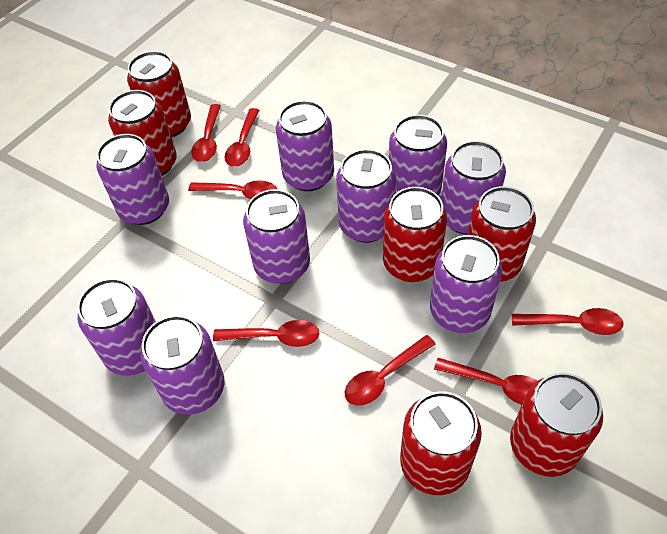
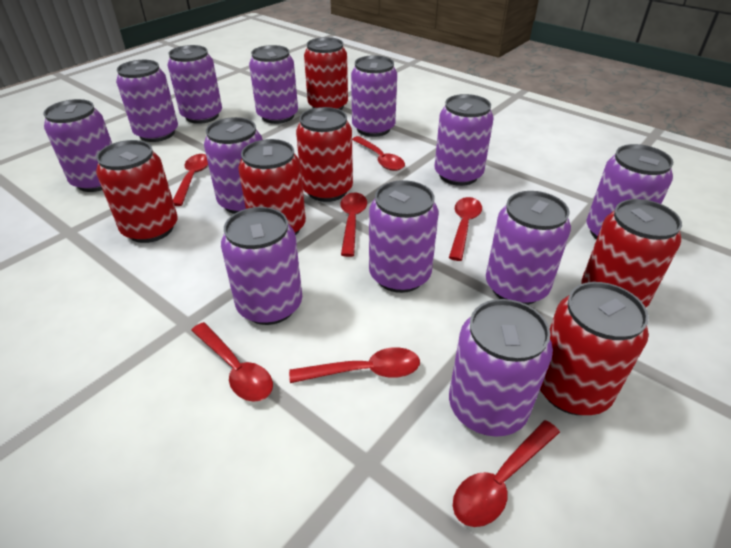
purple can: 9 -> 12

